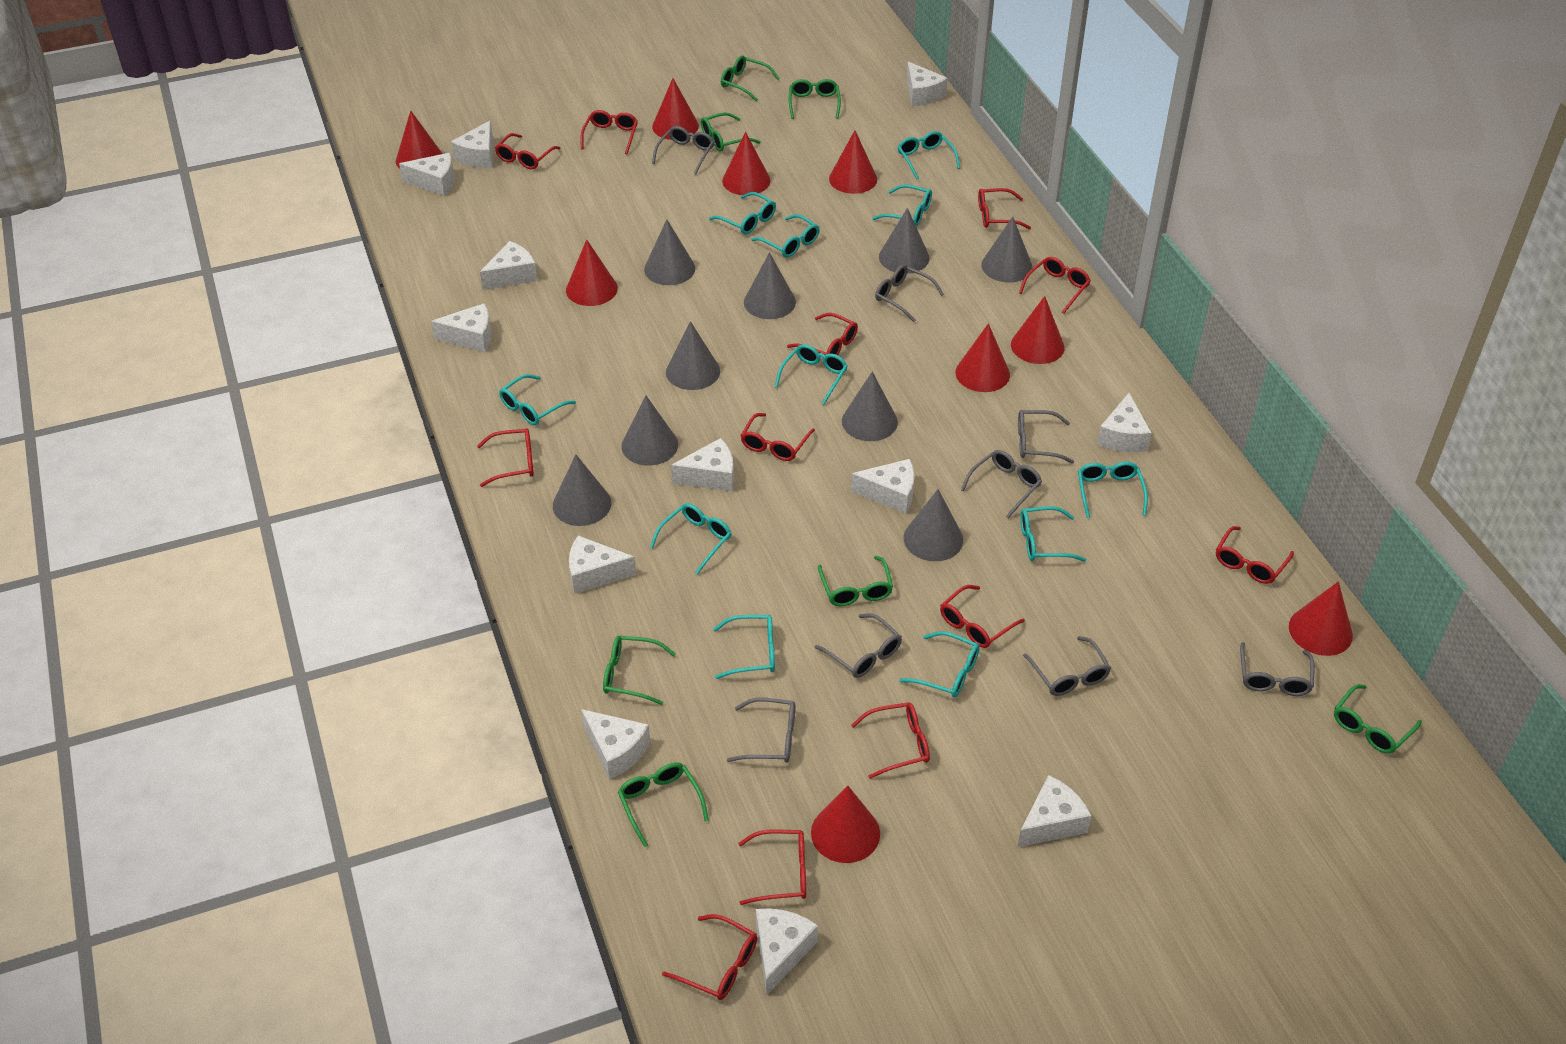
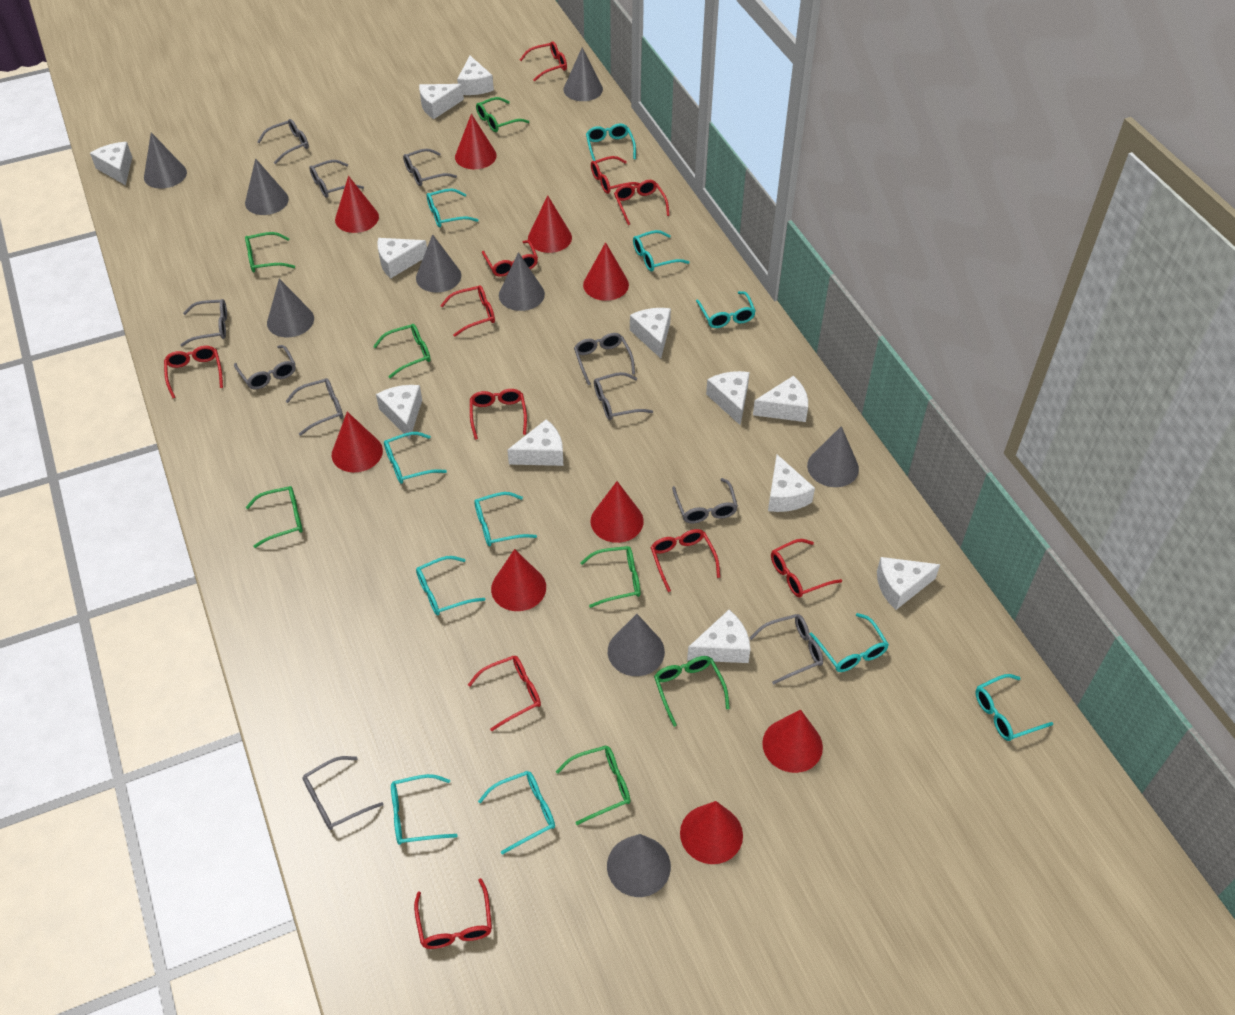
grey glasses: 8 -> 11
red glasses: 12 -> 11

